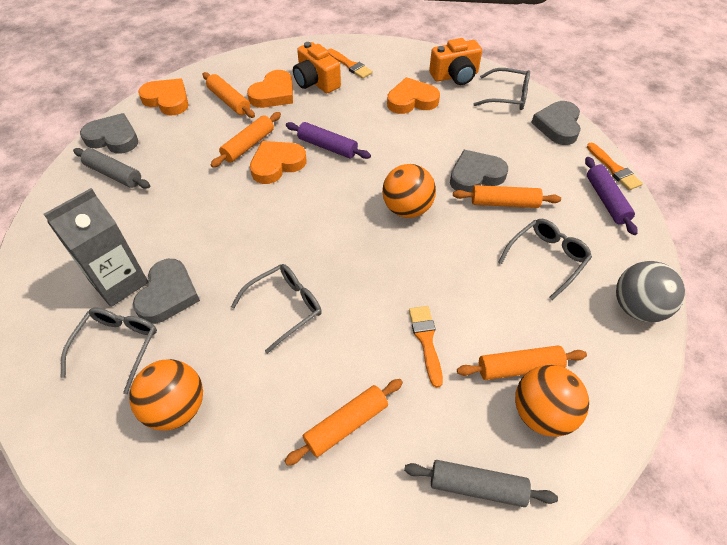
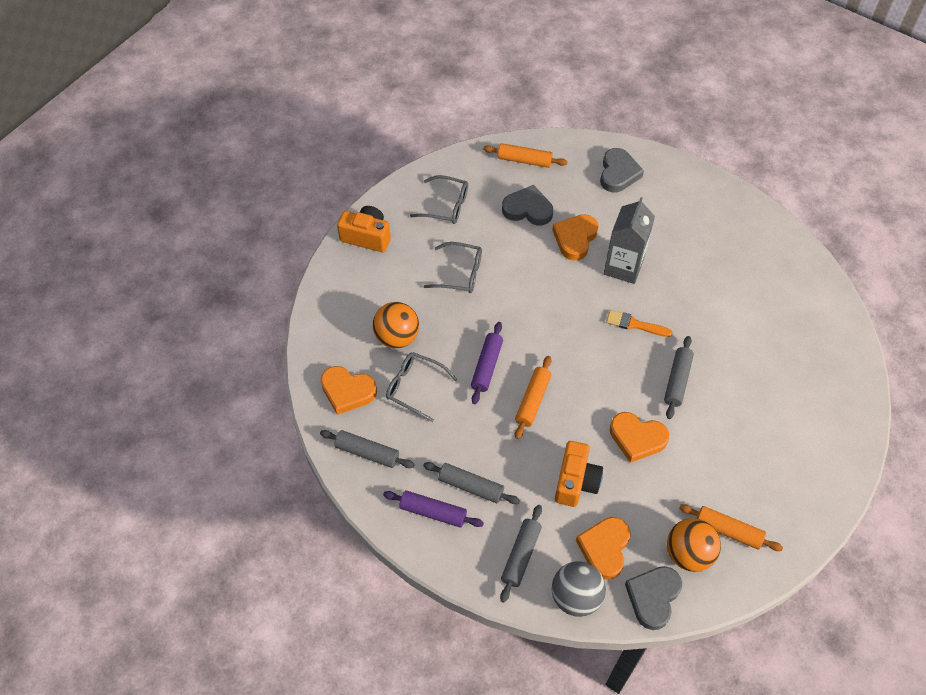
grey glasses: 4 -> 3
grey heart: 4 -> 3
grey rolling pin: 2 -> 4
orange ball: 3 -> 2
orange brush: 3 -> 1
orange rolling pin: 5 -> 3

